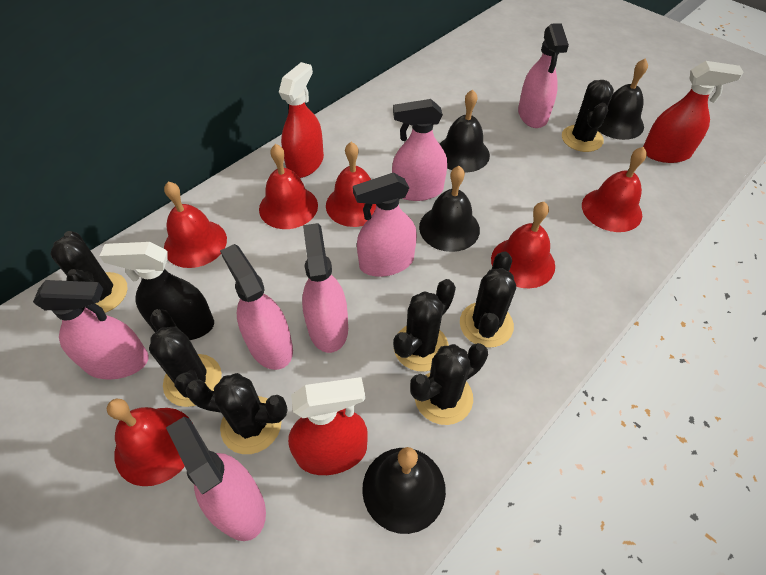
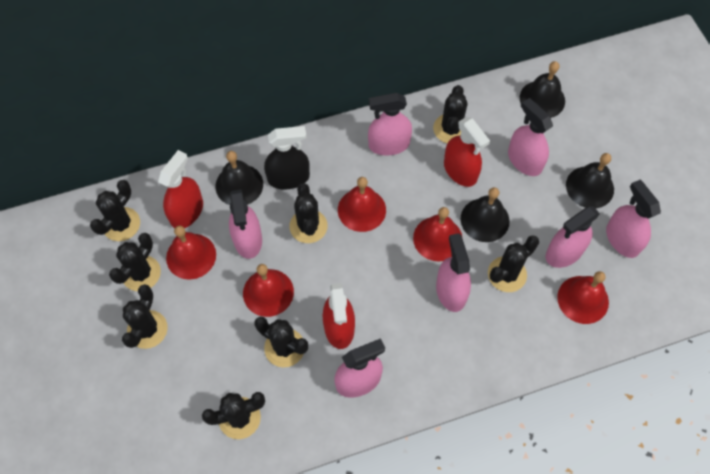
black cactus: 7 -> 8
red bell: 6 -> 5

